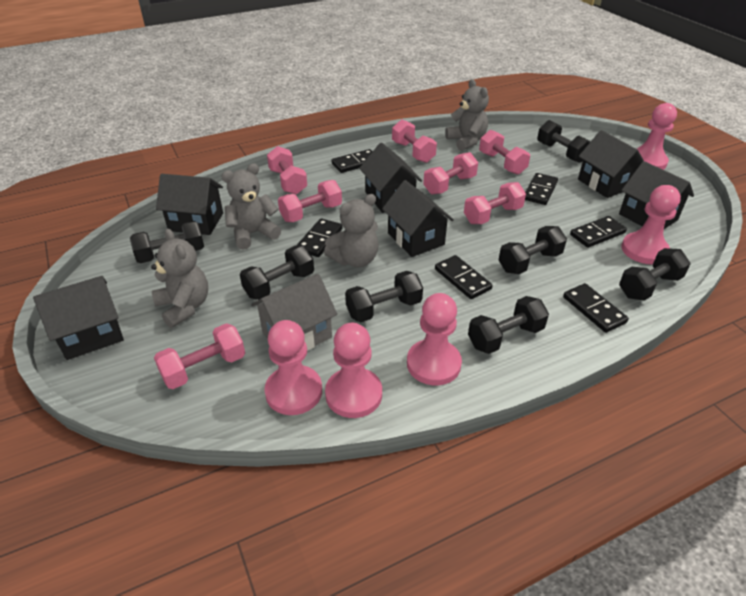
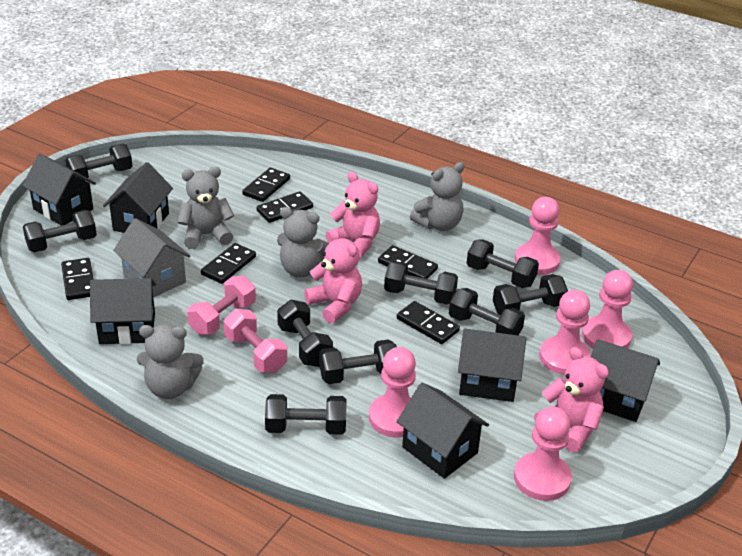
black dumbbell: 7 -> 9
pink dumbbell: 7 -> 2
pink teddy bear: 0 -> 3

